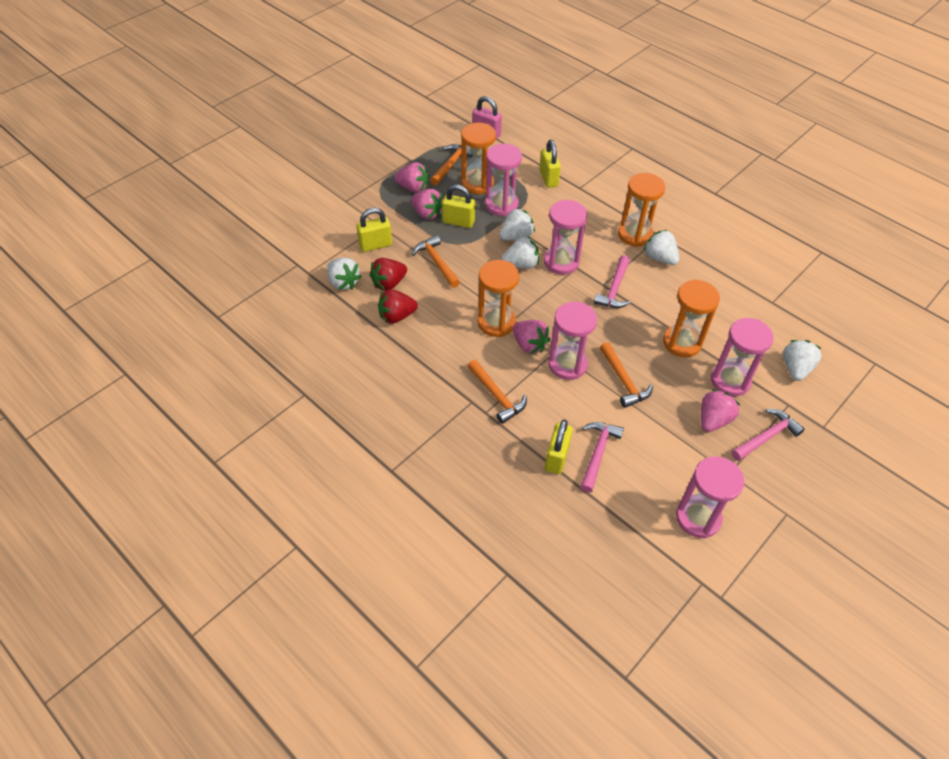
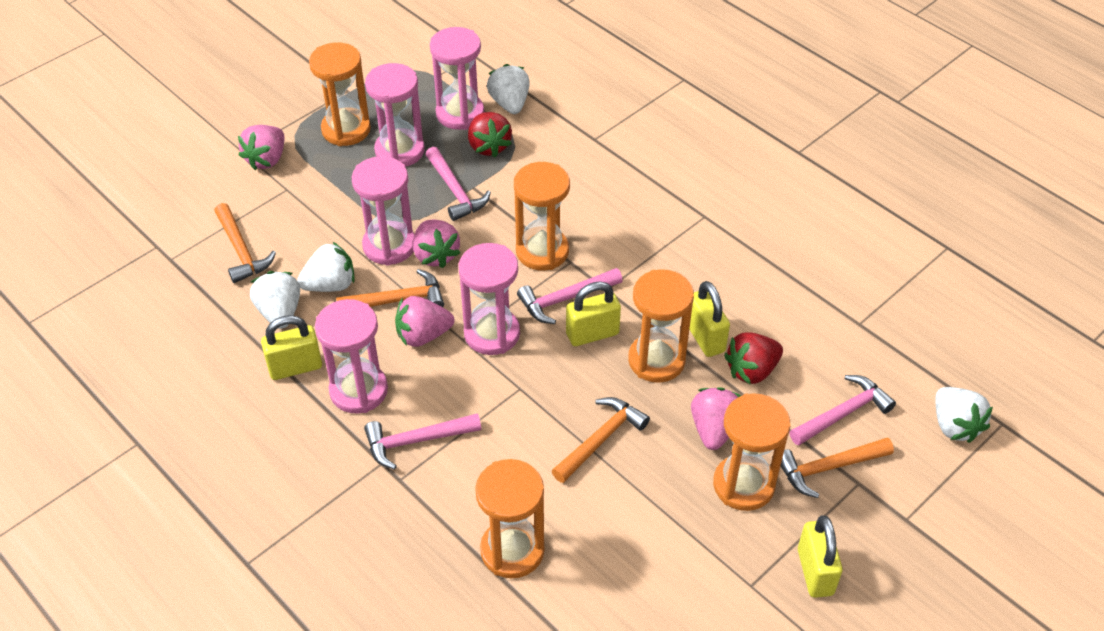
orange hourglass: 4 -> 5
pink hammer: 3 -> 4
pink padlock: 1 -> 0
white strawberry: 5 -> 4

